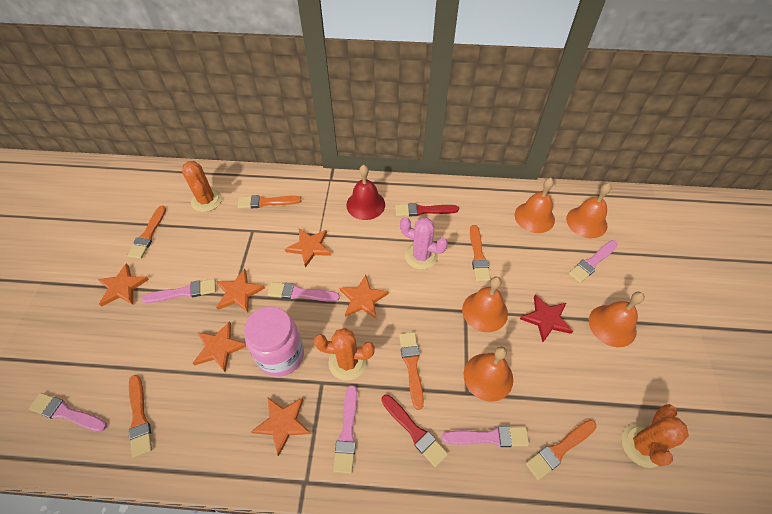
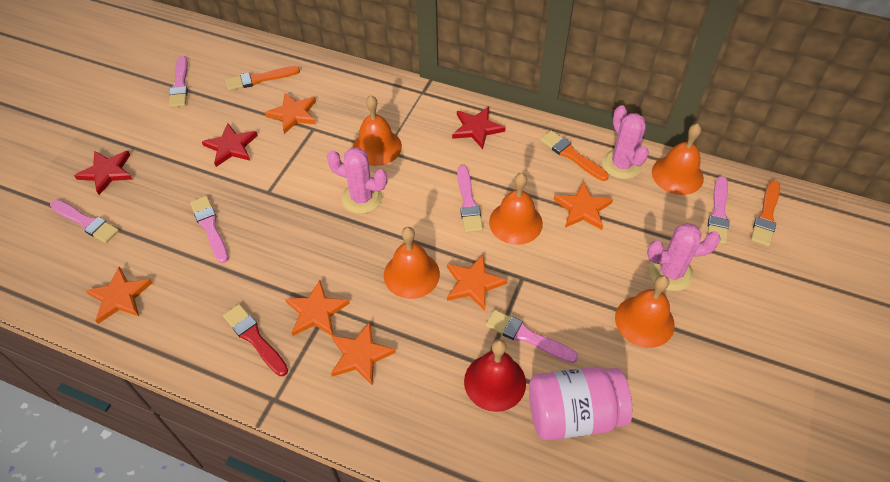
orange brush: 6 -> 3
orange cactus: 3 -> 0
pink cactus: 1 -> 3
red brush: 2 -> 1
red star: 1 -> 3

